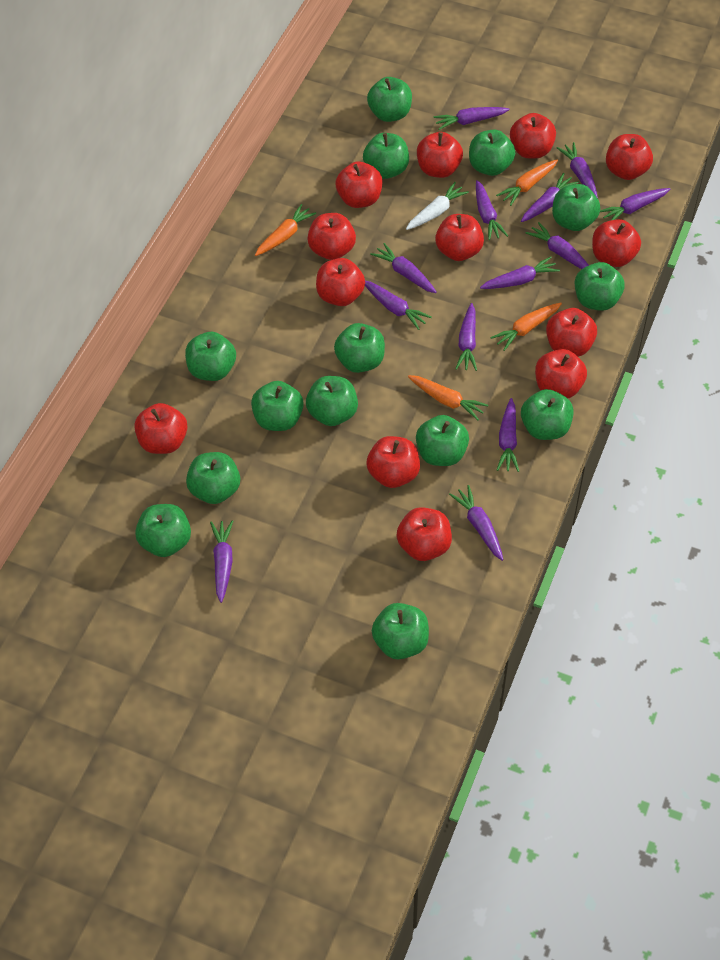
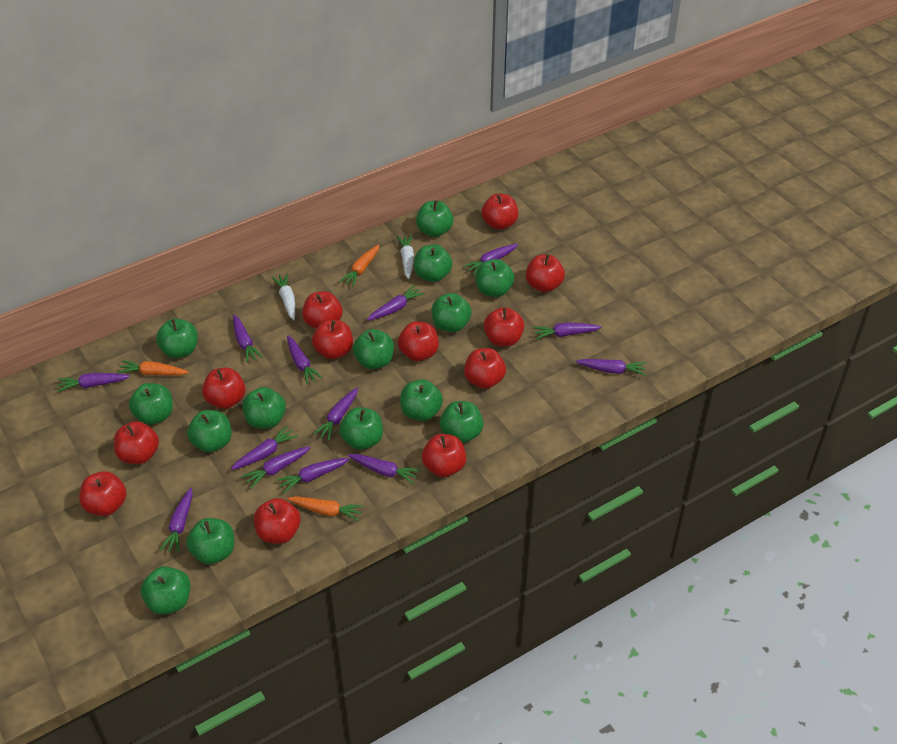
orange carrot: 4 -> 3
red apple: 13 -> 12
white carrot: 1 -> 2

